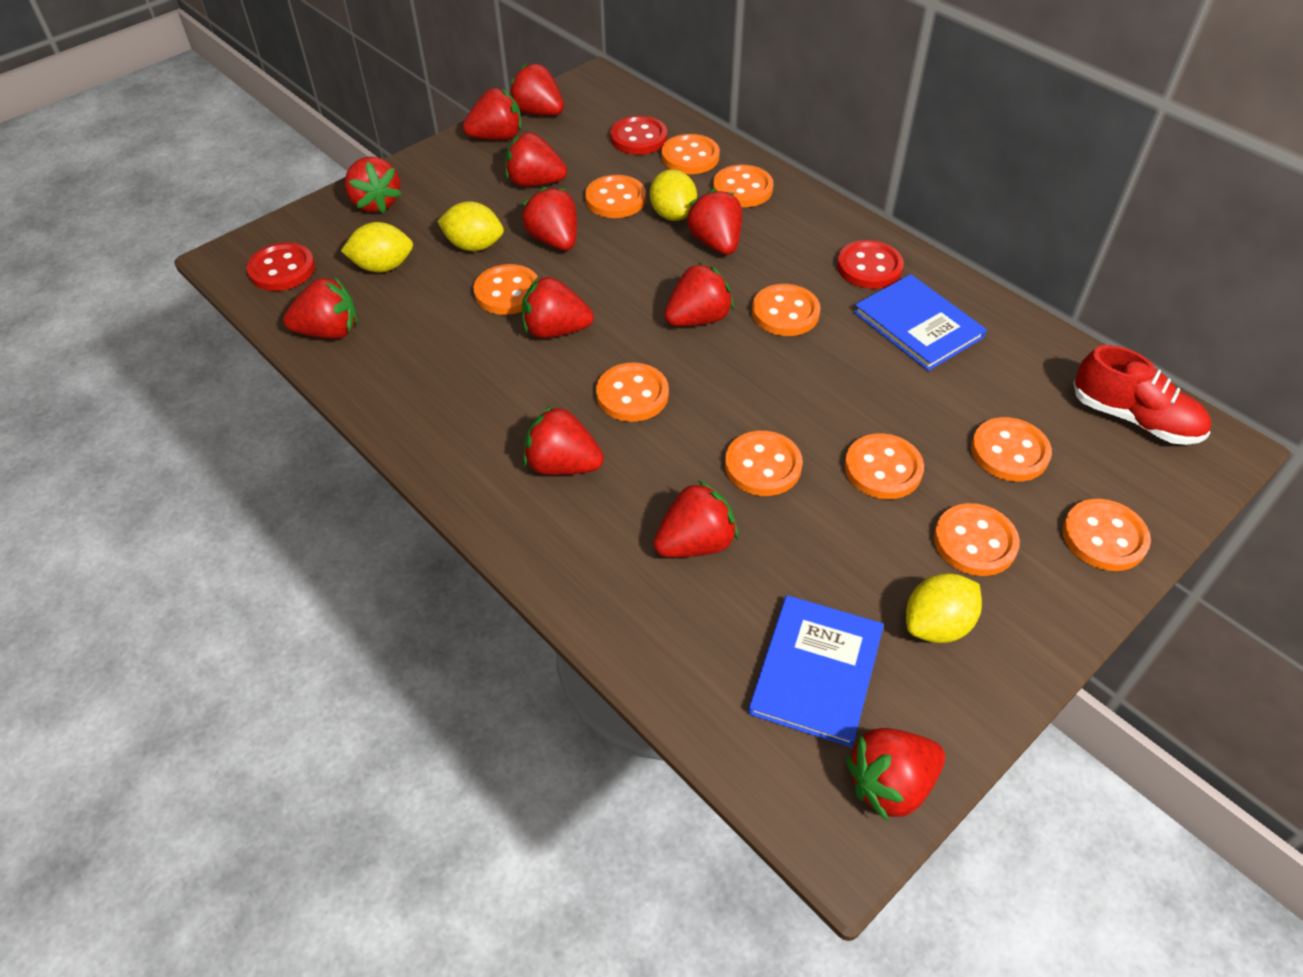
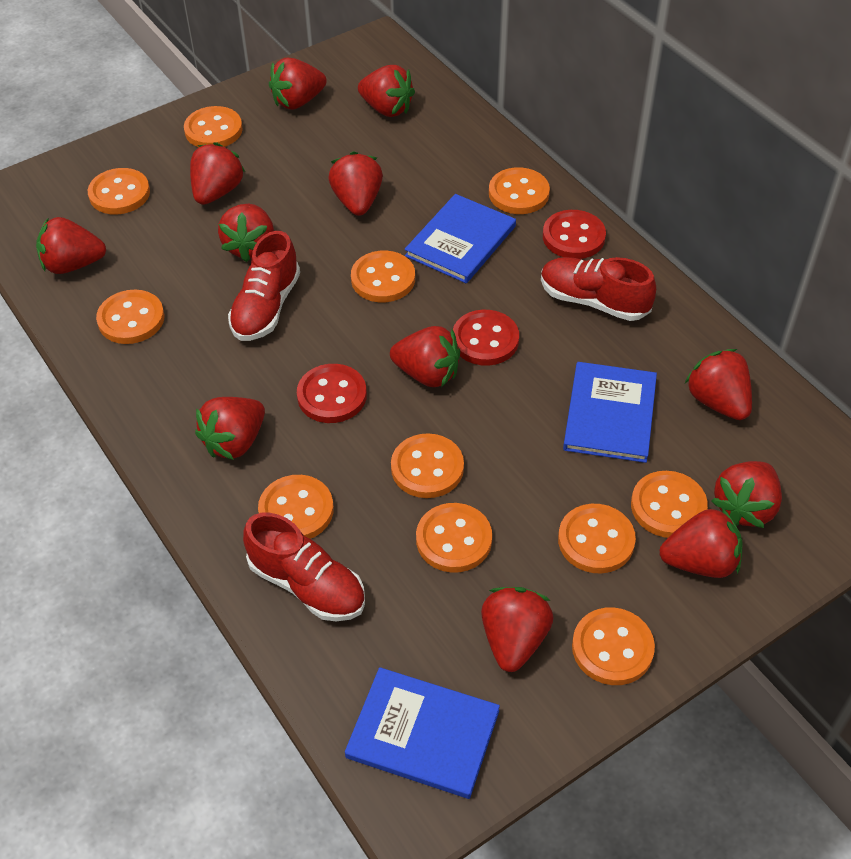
blue book: 2 -> 3
red shoe: 1 -> 3
yellow lemon: 4 -> 0

